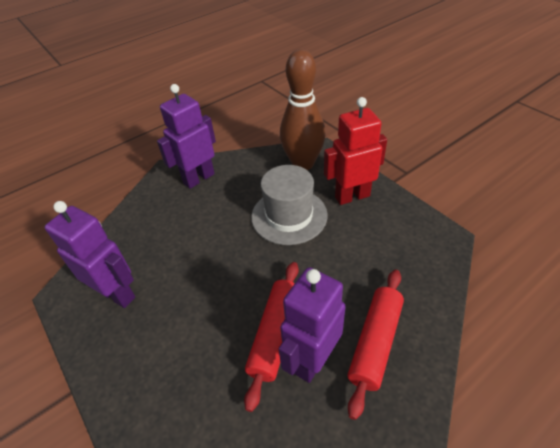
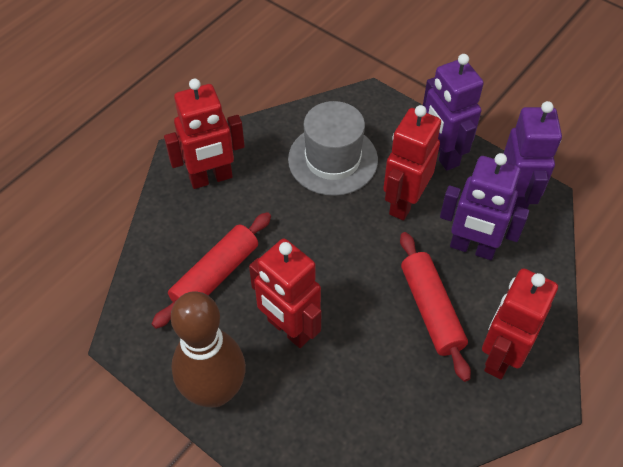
red robot: 1 -> 4

